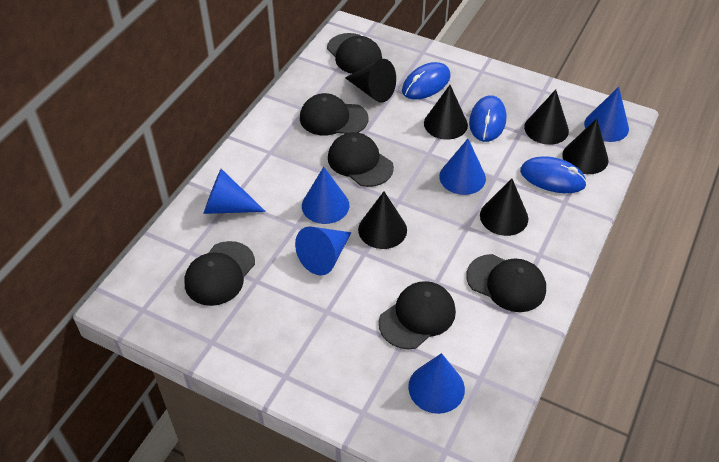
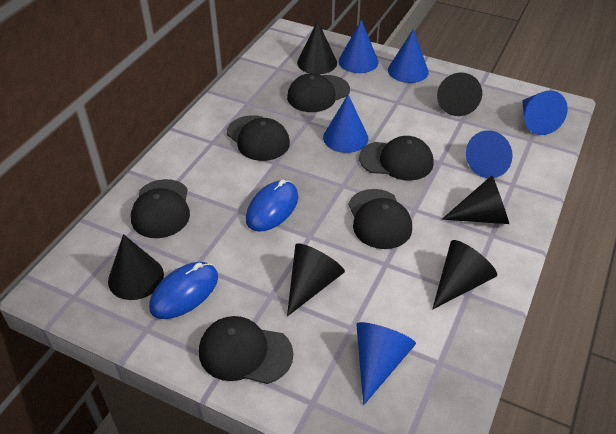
blue mouse: 3 -> 2

